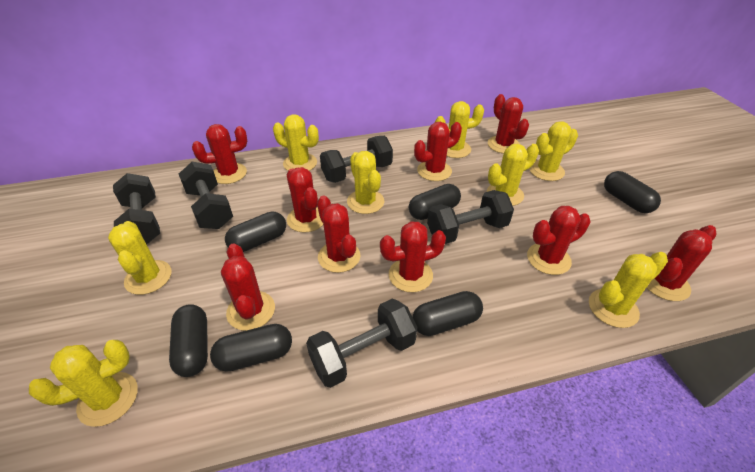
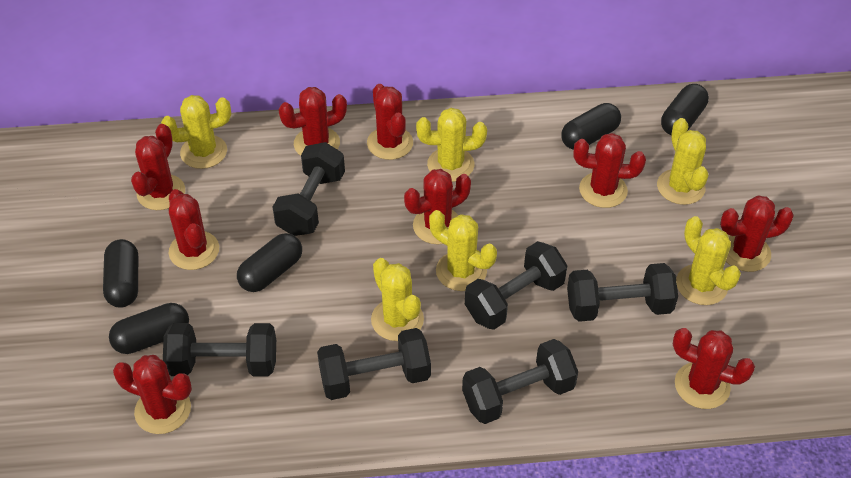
black capsule: 6 -> 5
black dumbbell: 5 -> 6
yellow cactus: 8 -> 6

